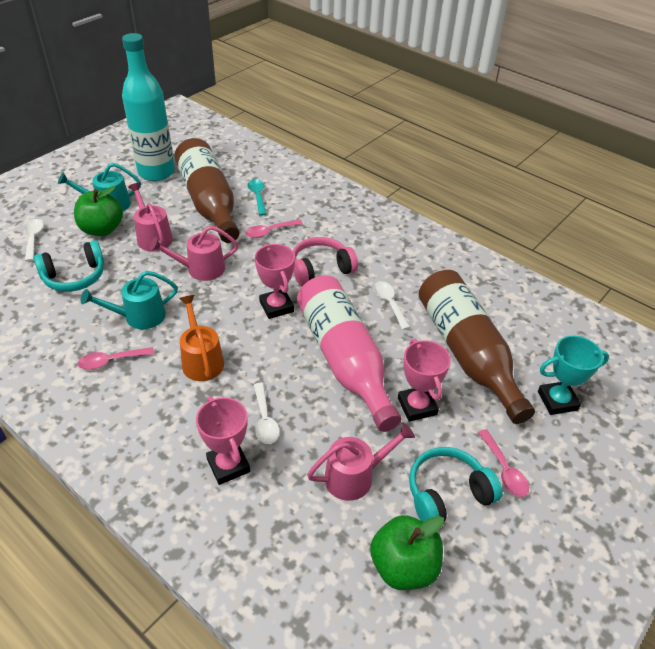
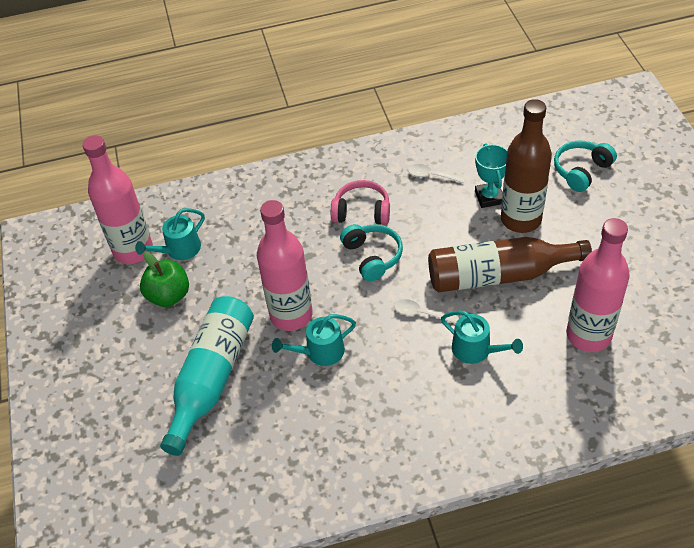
green apple: 2 -> 1
orange watering can: 1 -> 0
pink bottle: 1 -> 3
pink spoon: 3 -> 0
pink trophy: 3 -> 0
pink watering can: 3 -> 0
turquoise spoon: 1 -> 0
turquoise watering can: 2 -> 3
white spoon: 3 -> 2

